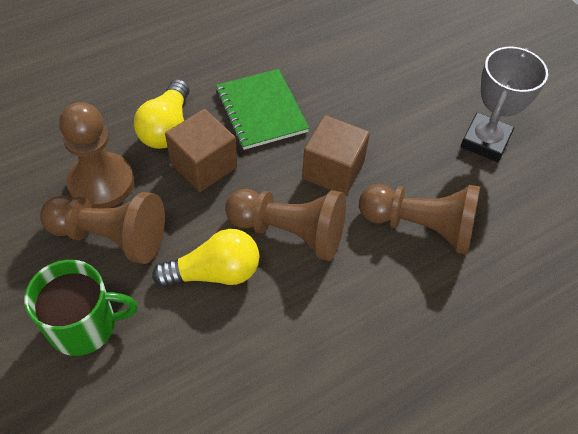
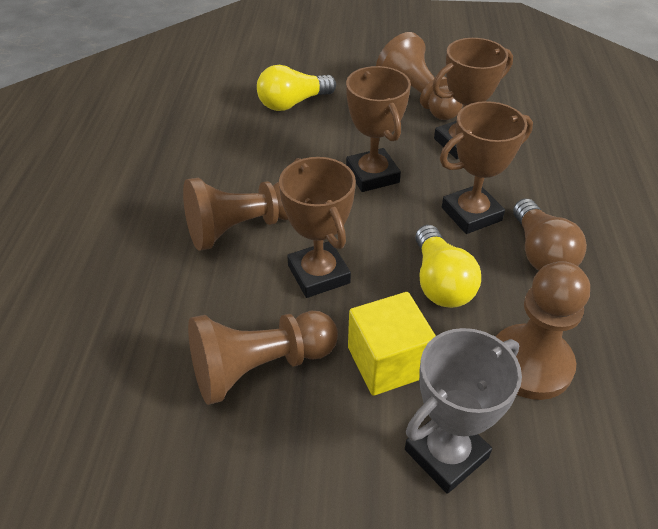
brown cube: 2 -> 0
brown light bulb: 0 -> 1
brown trophy: 0 -> 4
green mug: 1 -> 0
green notebook: 1 -> 0
yellow cube: 0 -> 1

